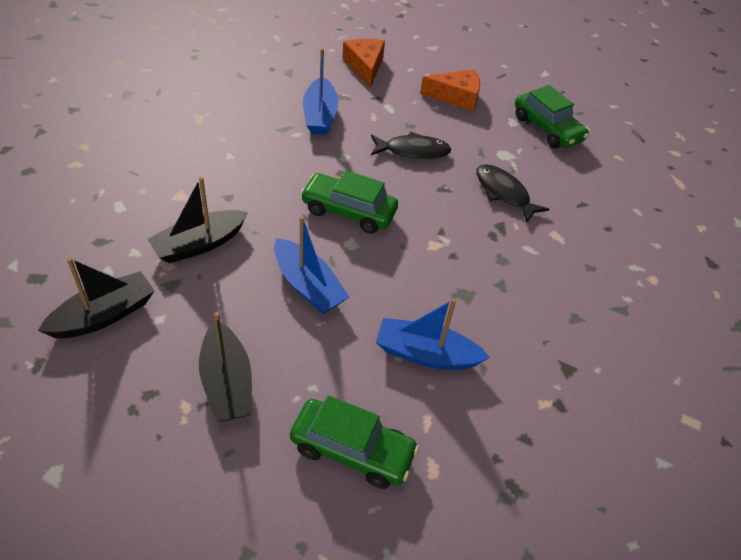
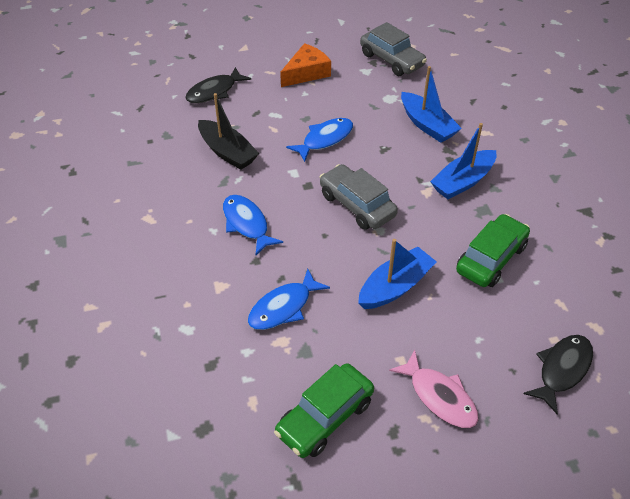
black boat: 3 -> 1
blue fish: 0 -> 3
green car: 3 -> 2
grey car: 0 -> 2
orange cheese: 2 -> 1
pink fish: 0 -> 1

